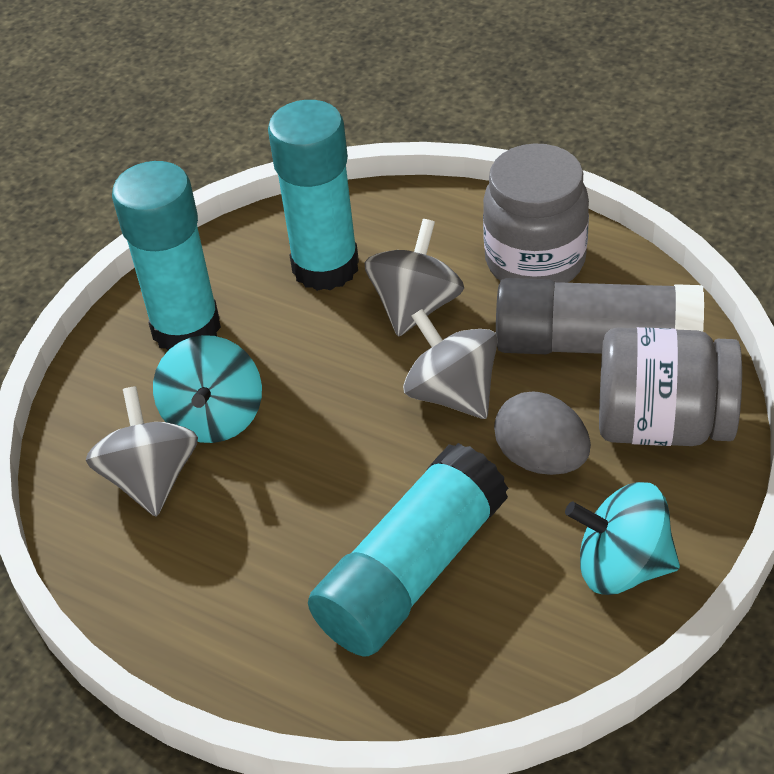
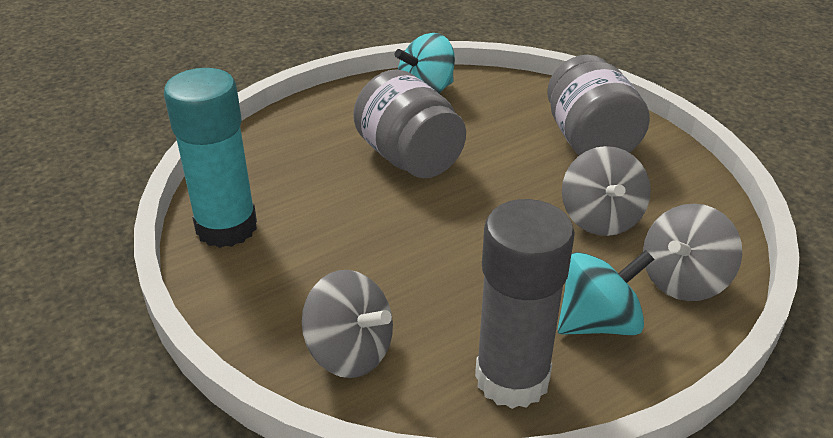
grey egg: 1 -> 0
turquoise glue stick: 3 -> 1

